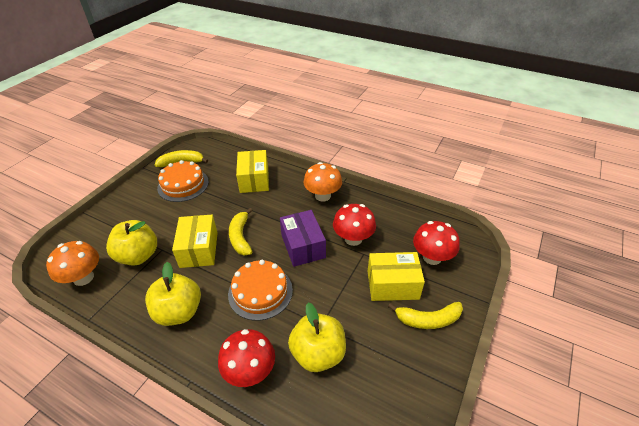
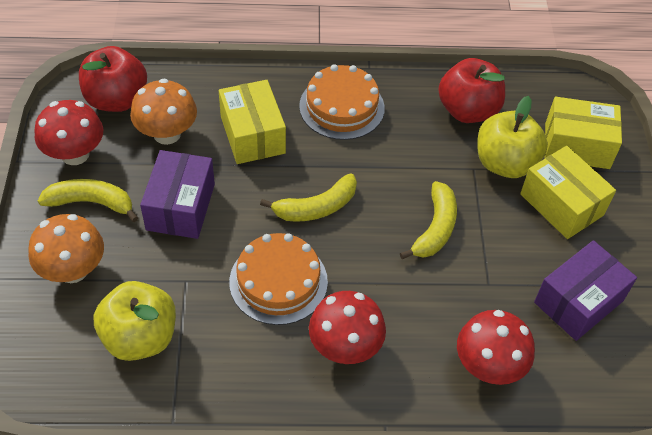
purple box: 1 -> 2
red apple: 0 -> 2
yellow apple: 3 -> 2

